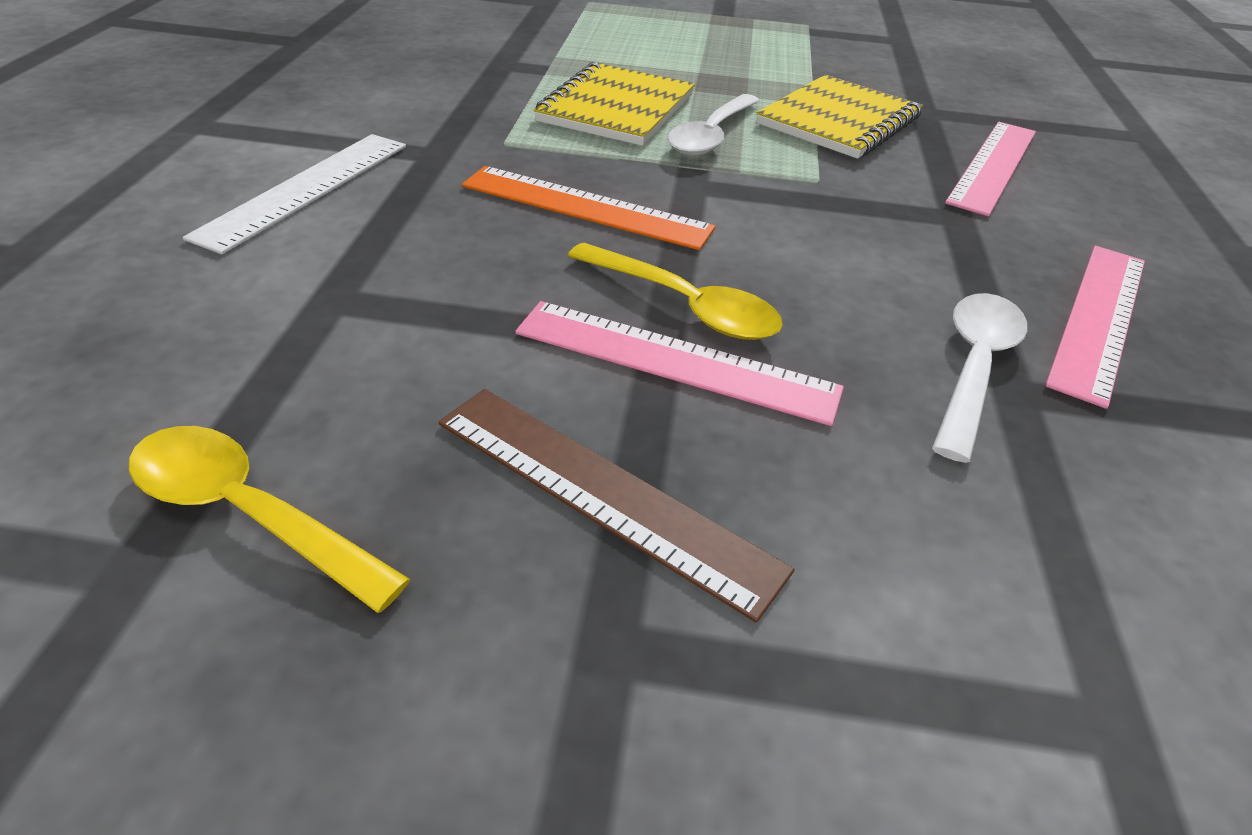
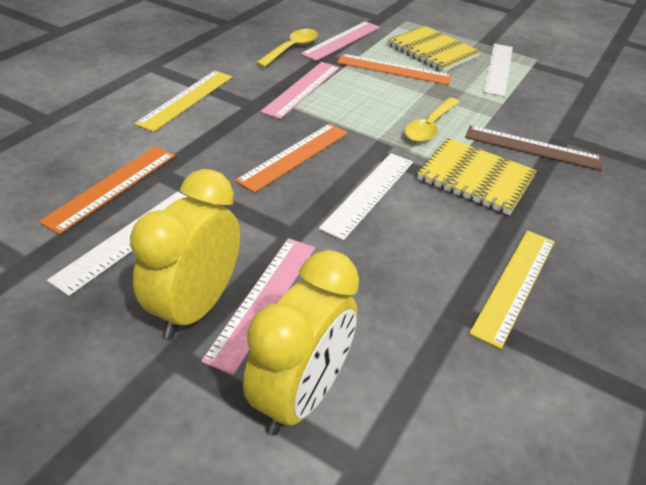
orange ruler: 1 -> 3
white ruler: 1 -> 3
white spoon: 2 -> 0
yellow clock: 0 -> 2
yellow ruler: 0 -> 2

